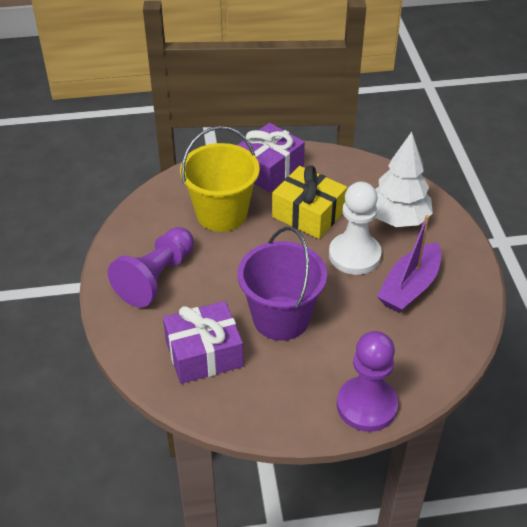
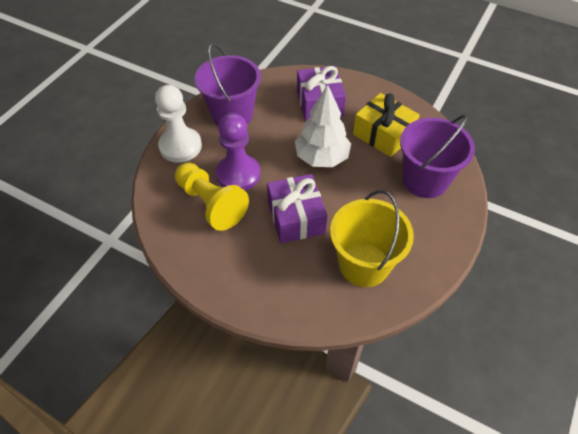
purple boat: 1 -> 0
purple bucket: 1 -> 2
purple pawn: 2 -> 1
yellow pawn: 0 -> 1

